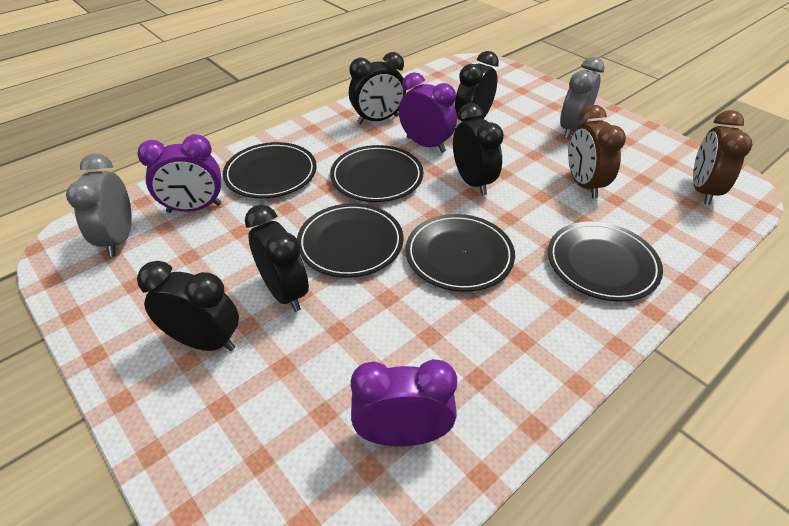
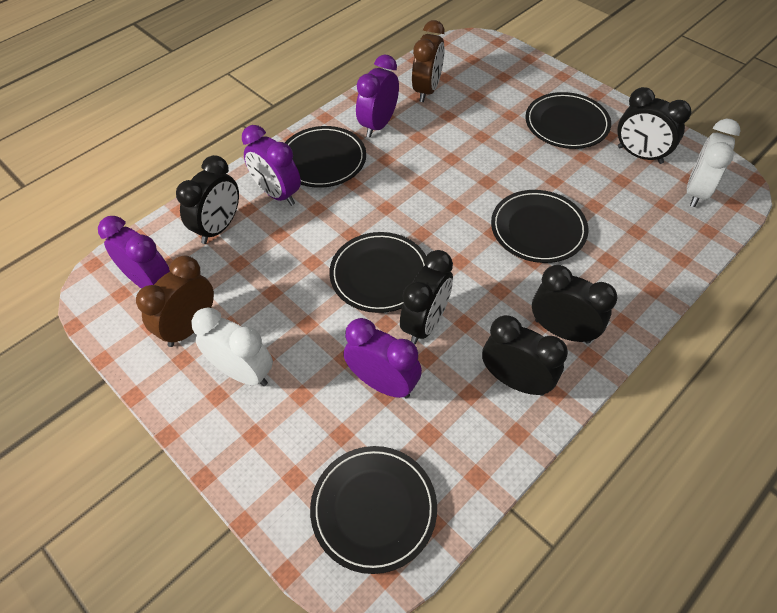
grey clock: 2 -> 0
purple clock: 3 -> 4
white clock: 0 -> 2

